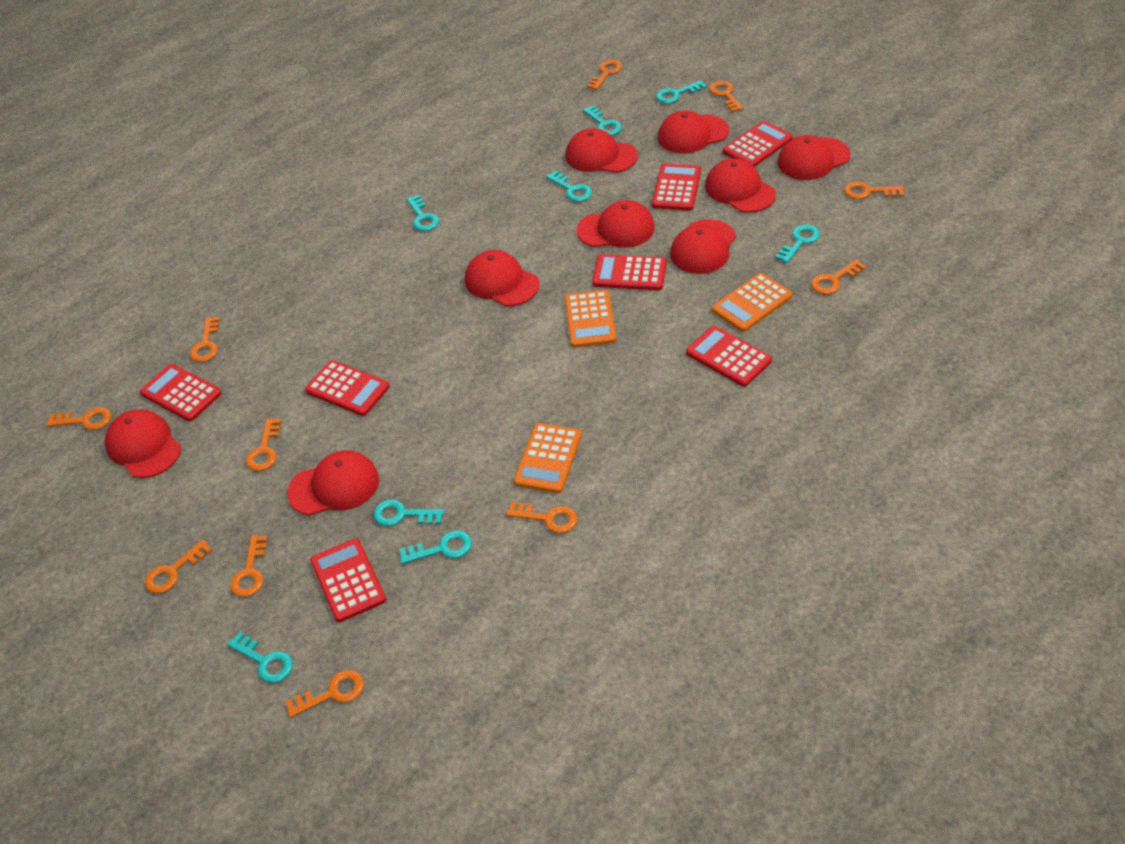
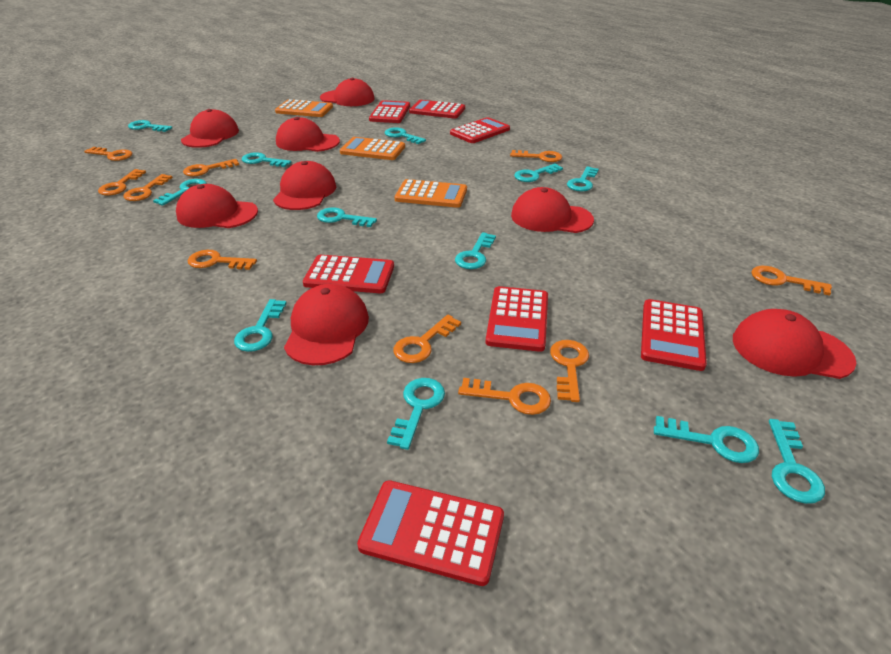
orange key: 11 -> 10
red cap: 9 -> 8
turquoise key: 8 -> 12

